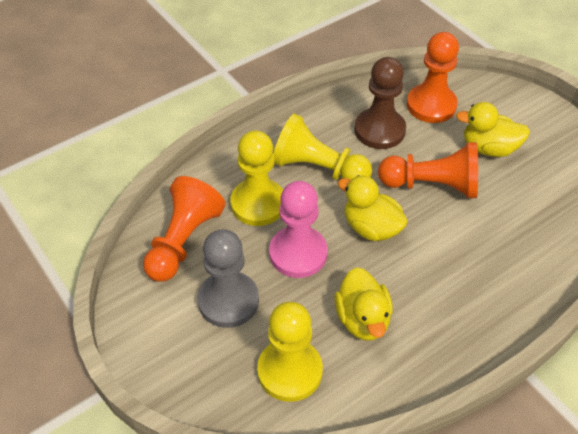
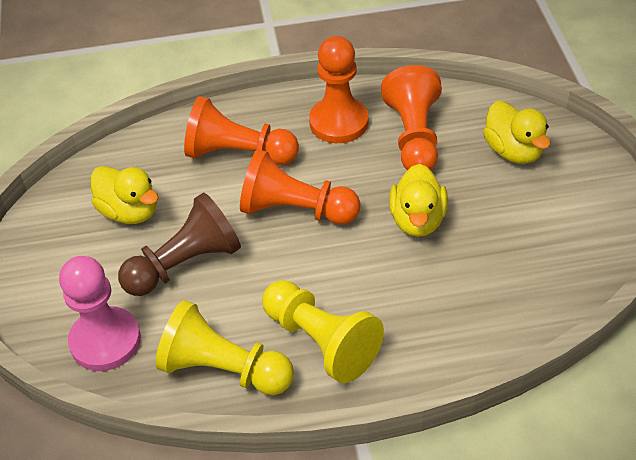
grey pawn: 1 -> 0
orange pawn: 3 -> 4
yellow pawn: 3 -> 2

